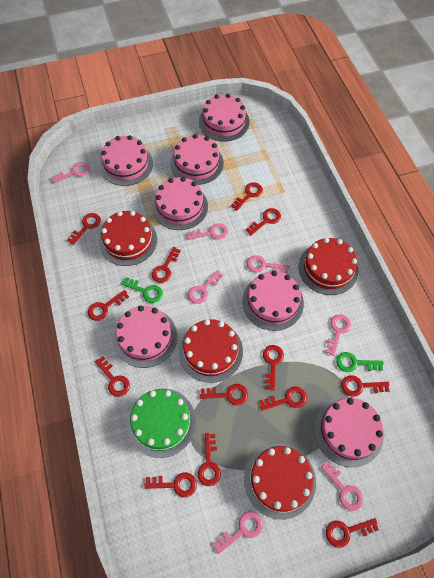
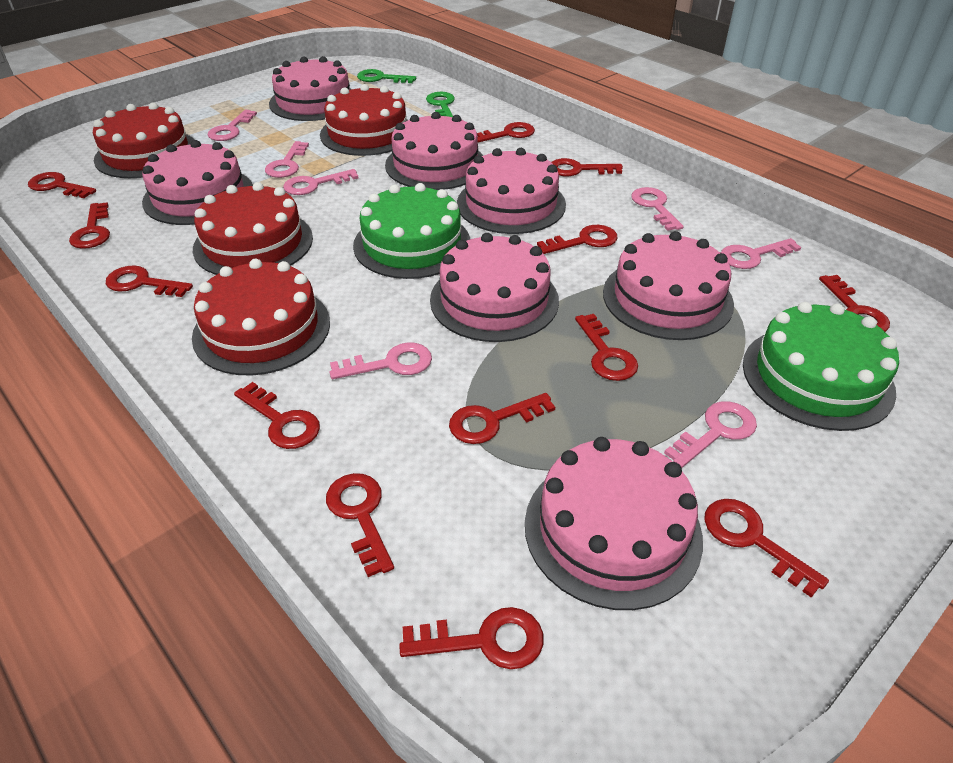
green cake: 1 -> 2

